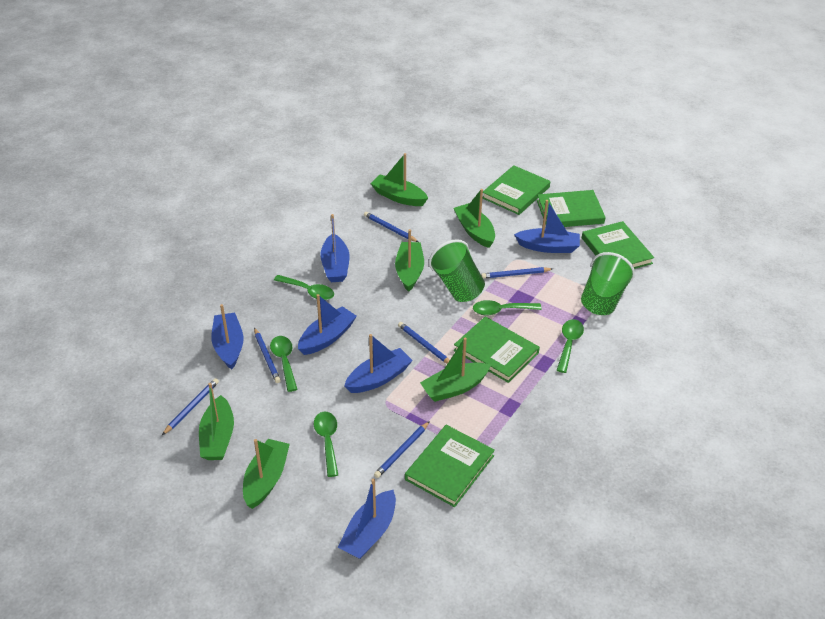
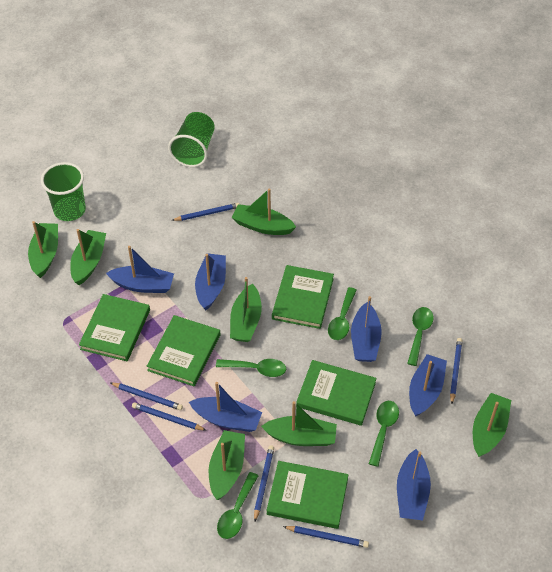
green boat: 6 -> 7

